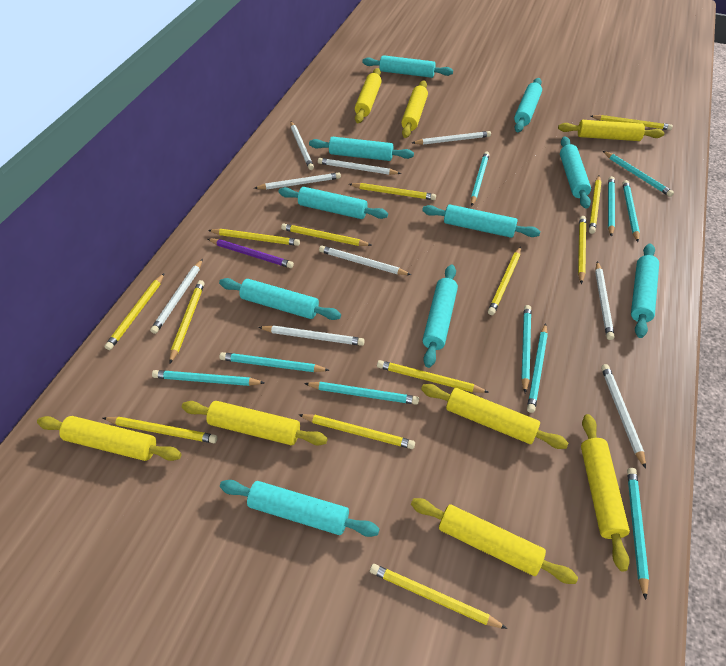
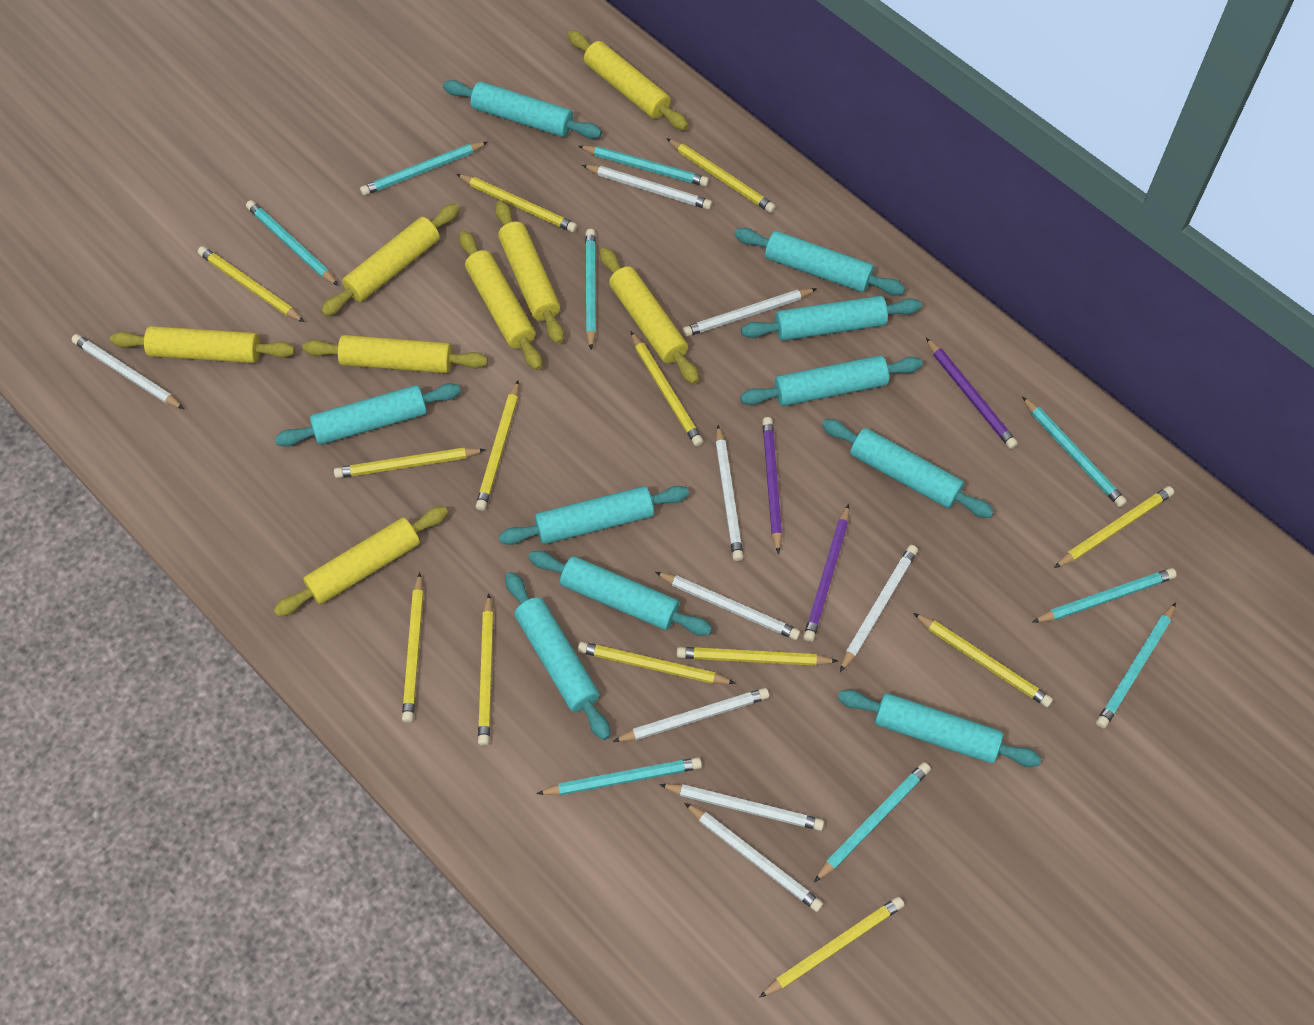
purple pencil: 1 -> 3
turquoise pencil: 10 -> 9

